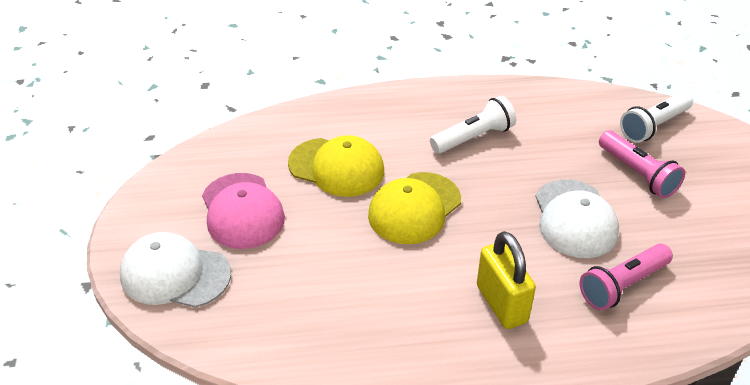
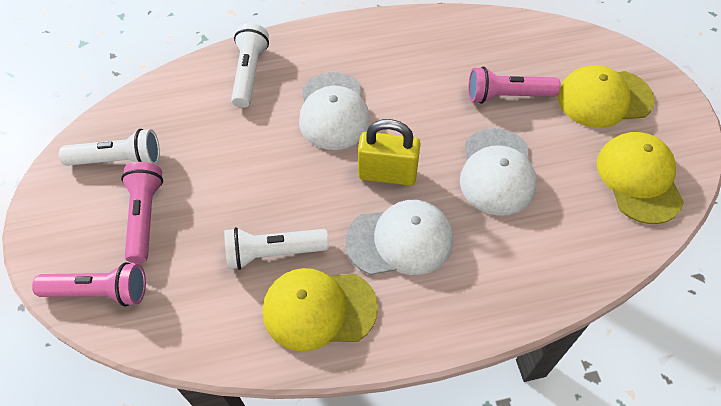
pink cap: 1 -> 0
pink flashlight: 2 -> 3
white cap: 2 -> 3
white flashlight: 2 -> 3
yellow cap: 2 -> 3

